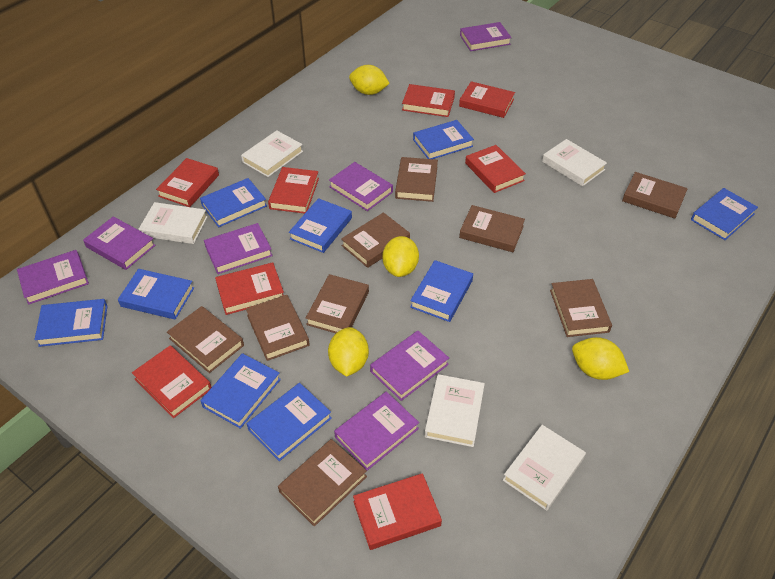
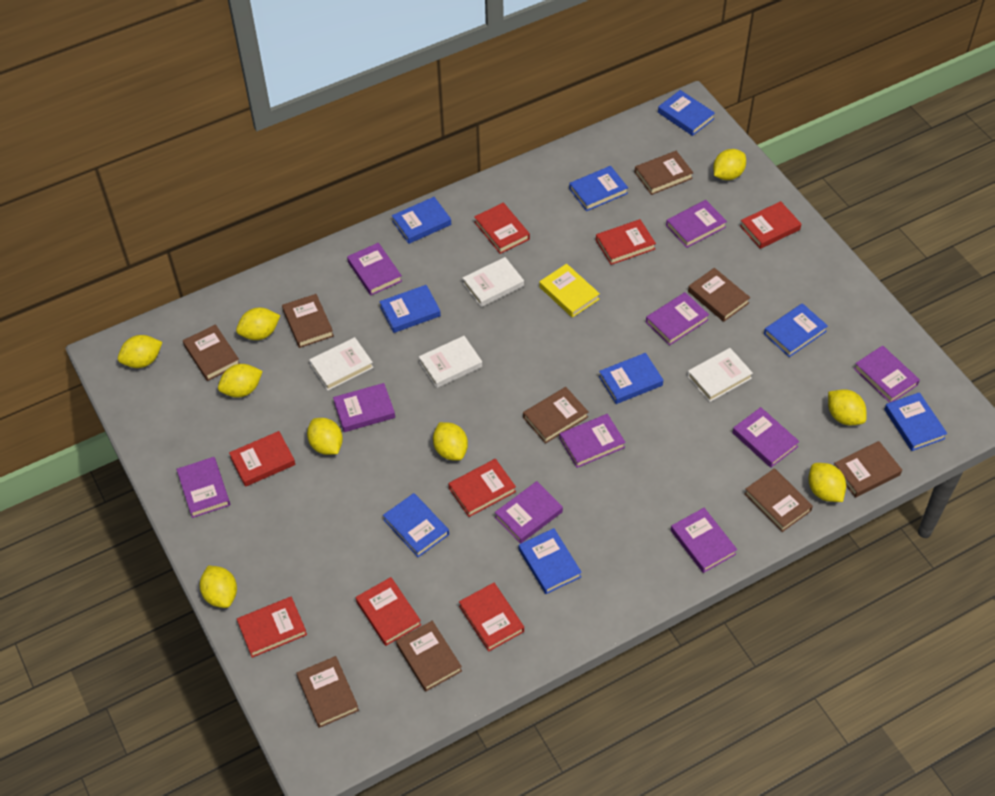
purple book: 7 -> 10
white book: 5 -> 4
yellow book: 0 -> 1
yellow lemon: 4 -> 9

